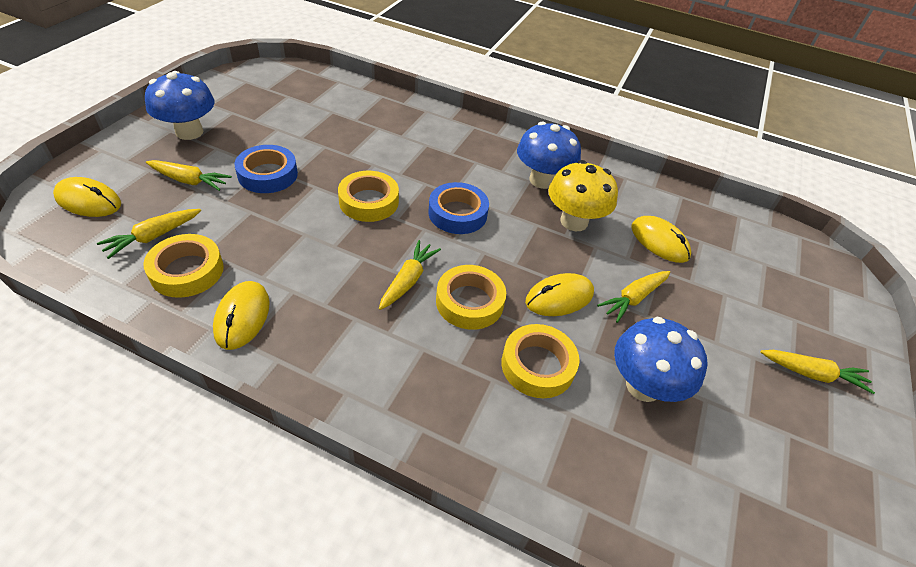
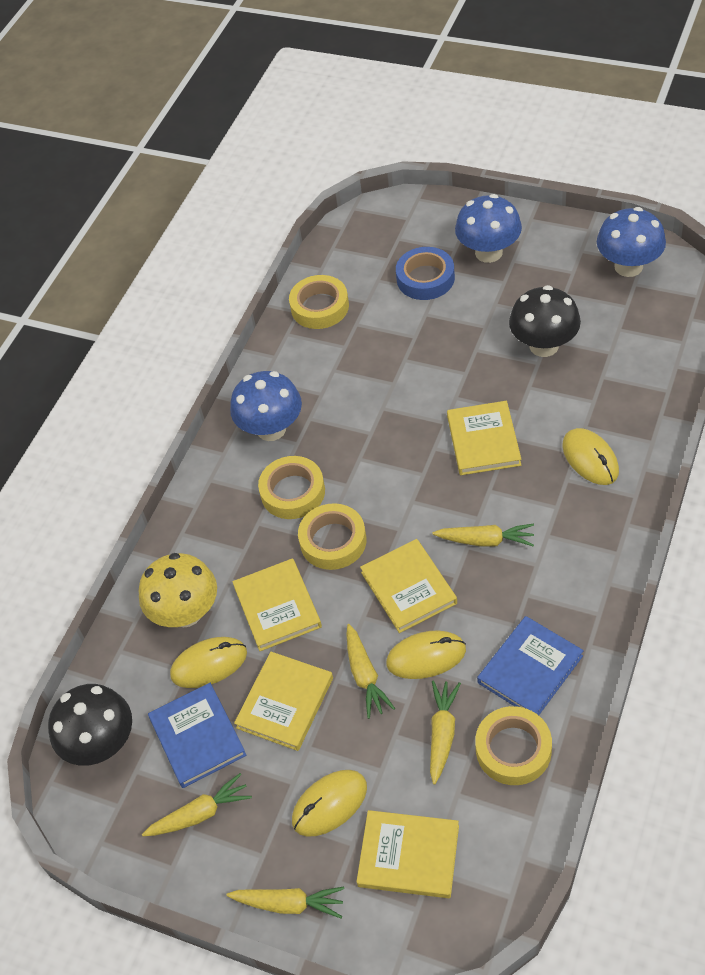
black mushroom: 0 -> 2
blue book: 0 -> 2
blue tape: 2 -> 1
yellow book: 0 -> 5

